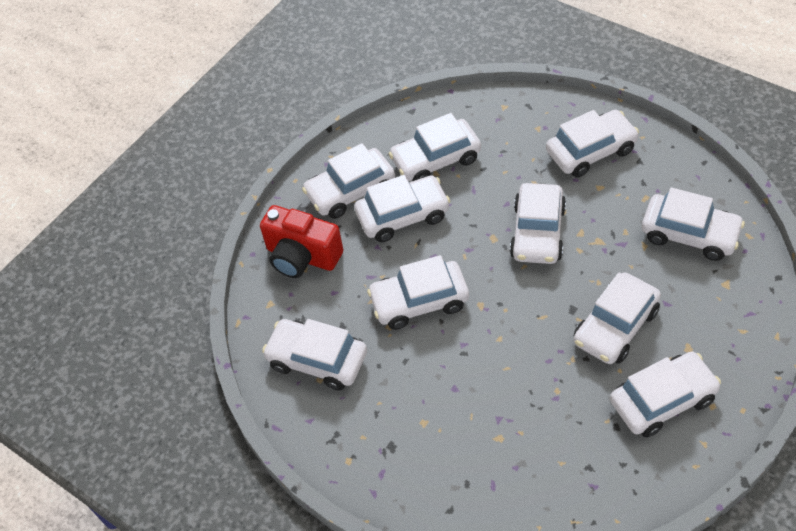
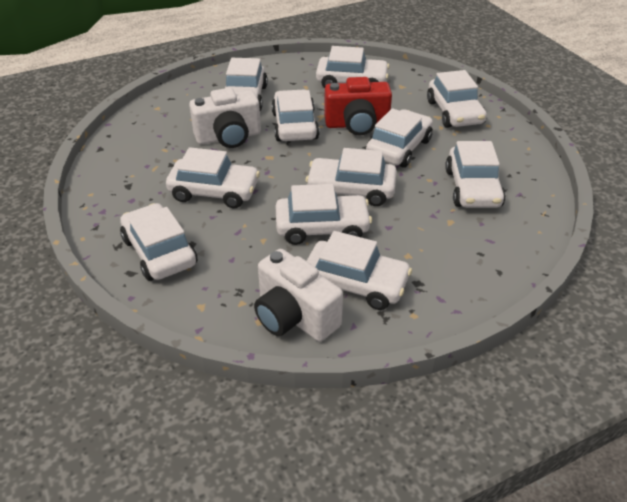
white camera: 0 -> 2
white car: 10 -> 11

